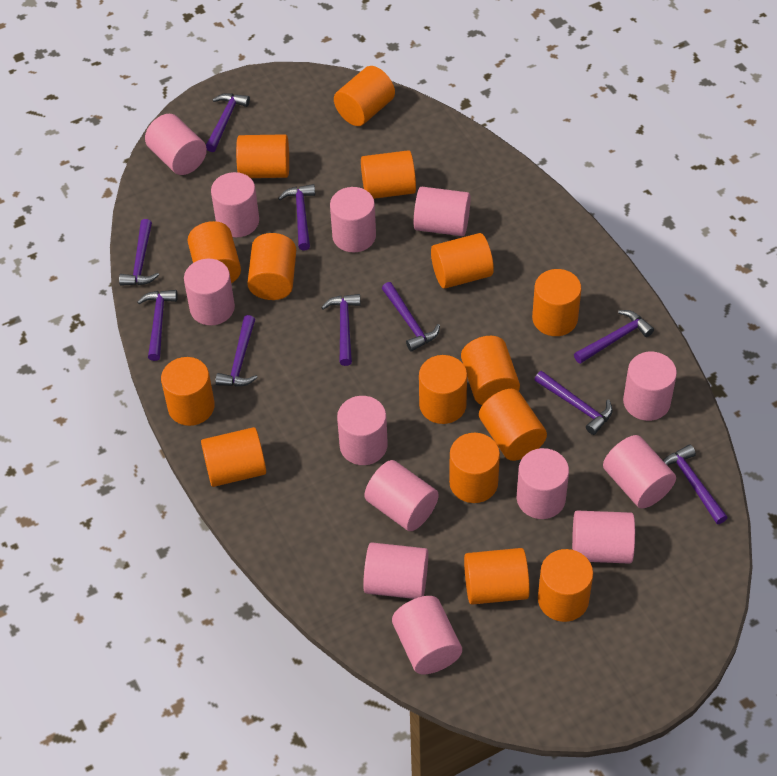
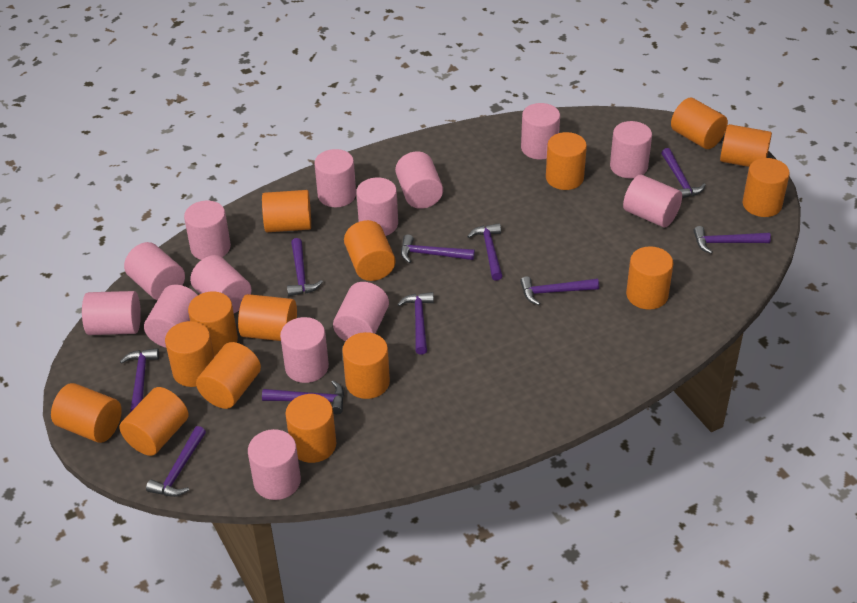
pink cylinder: 13 -> 14

